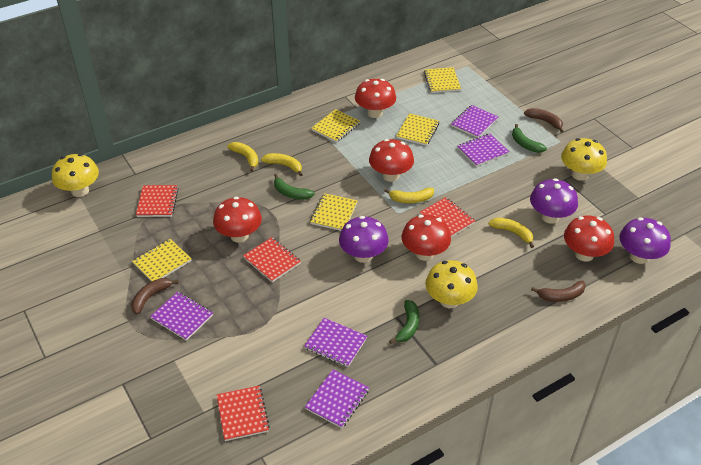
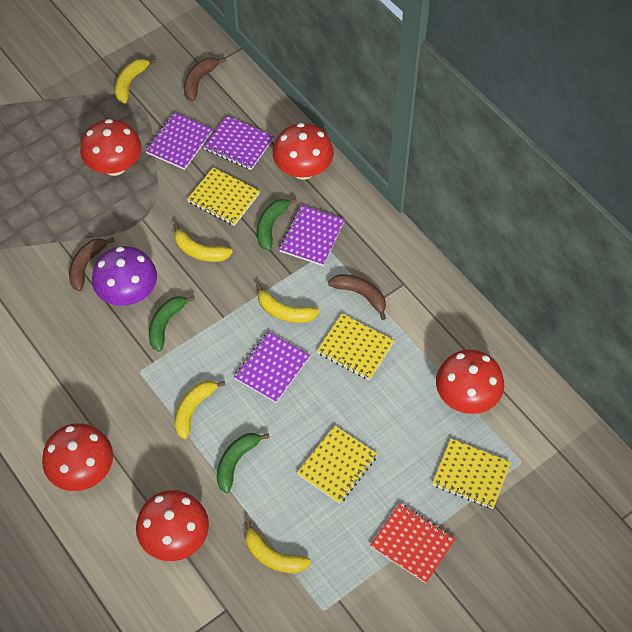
purple mushroom: 3 -> 1
purple notebook: 5 -> 4
red notebook: 4 -> 1
yellow banana: 4 -> 5
yellow mushroom: 3 -> 0
yellow notebook: 5 -> 4

